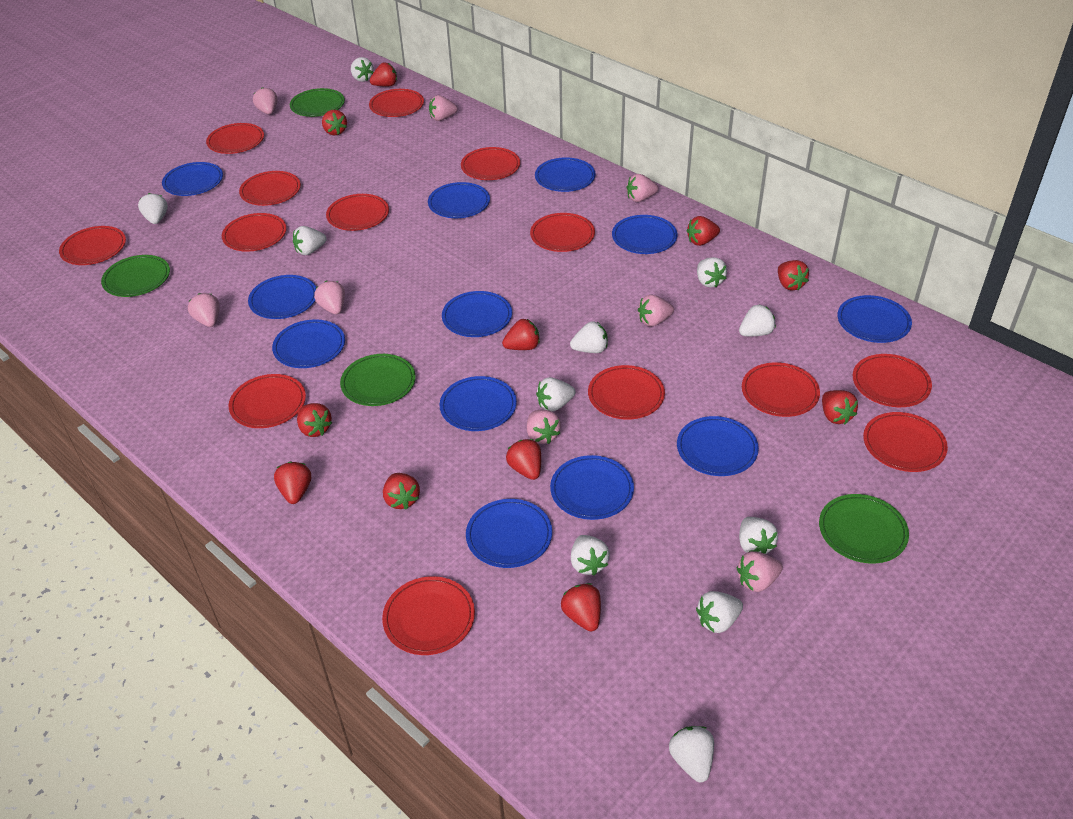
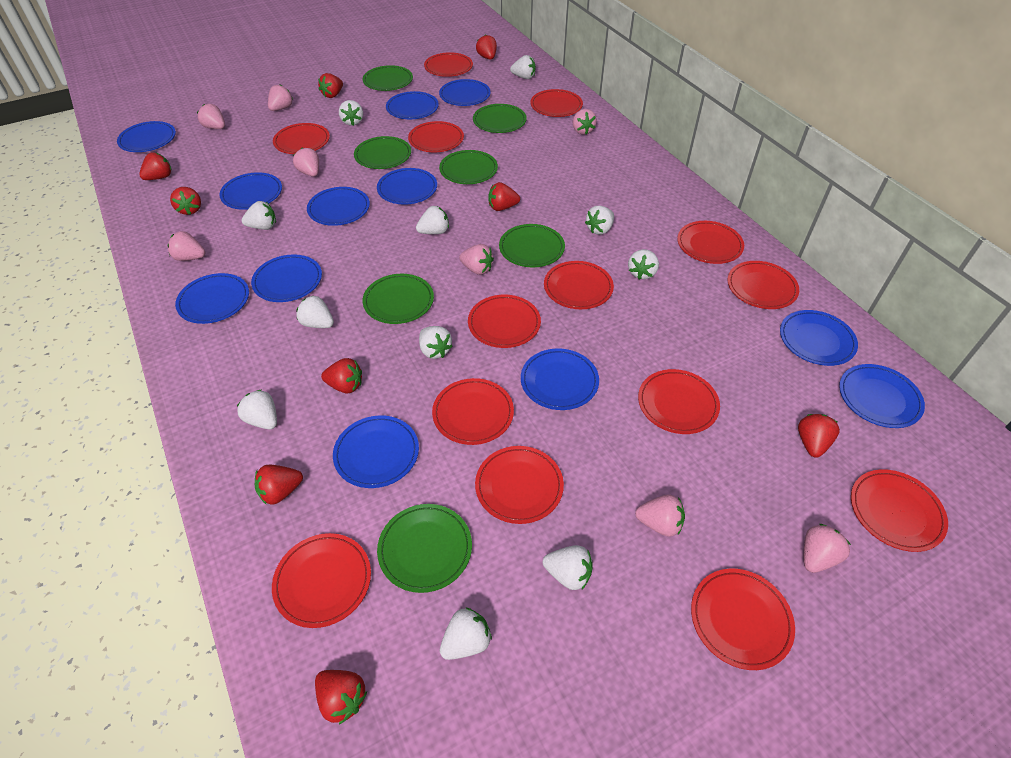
green plate: 4 -> 7
red strawberry: 11 -> 9

